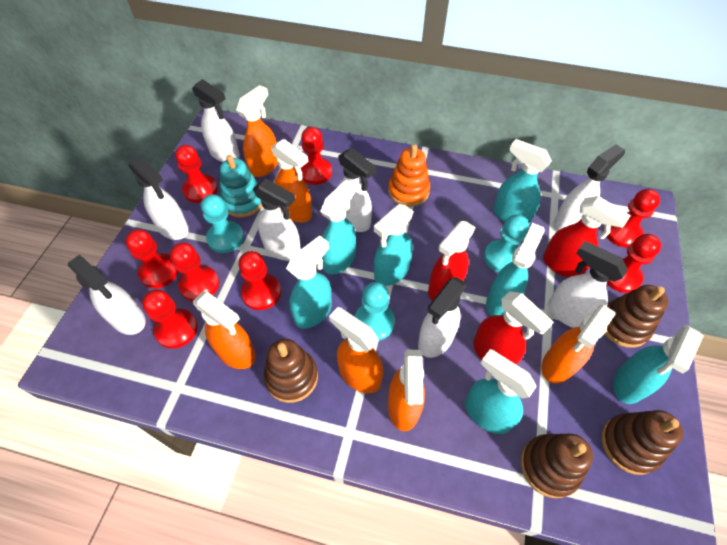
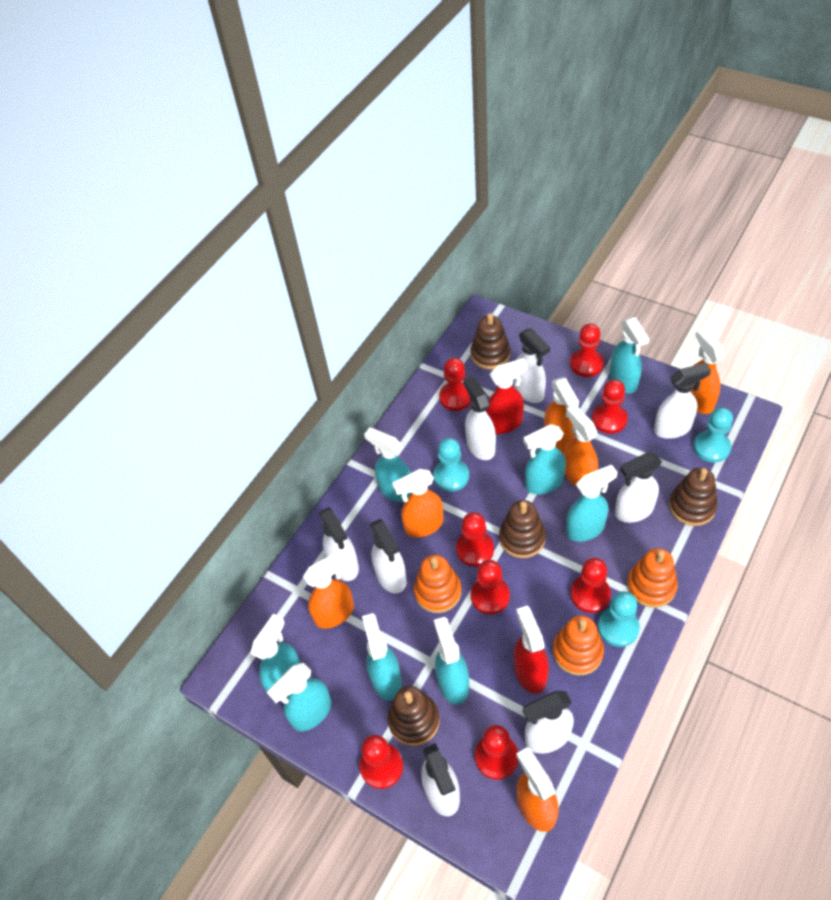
orange stacking toy: 1 -> 3
red spray bottle: 3 -> 2
turquoise spray bottle: 7 -> 8
turquoise stacking toy: 1 -> 0

